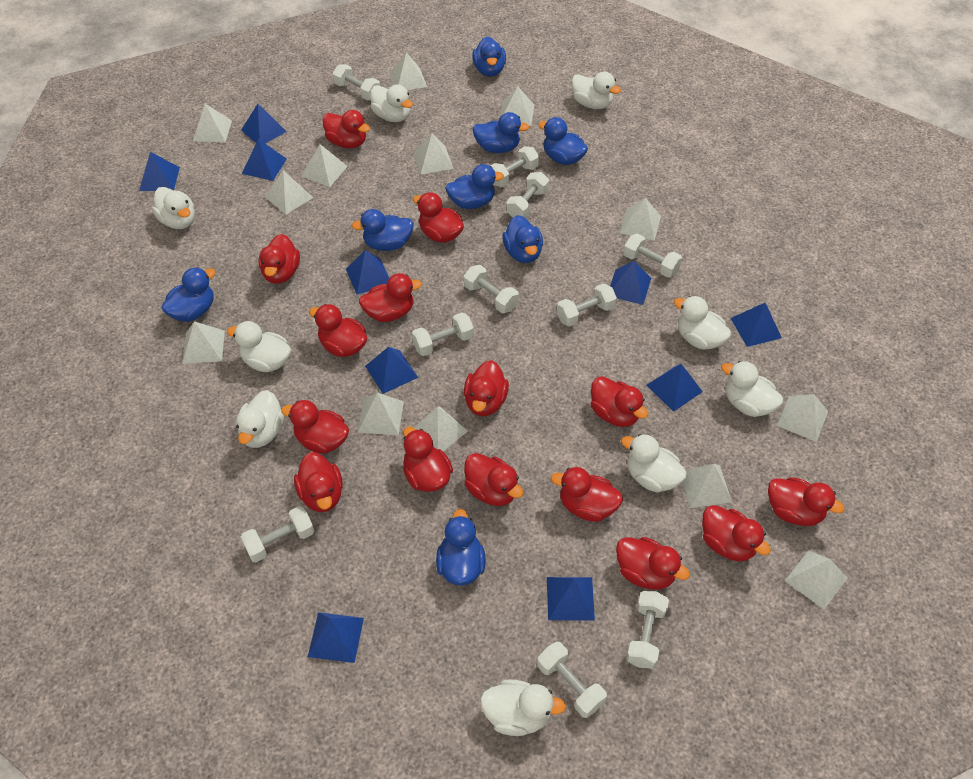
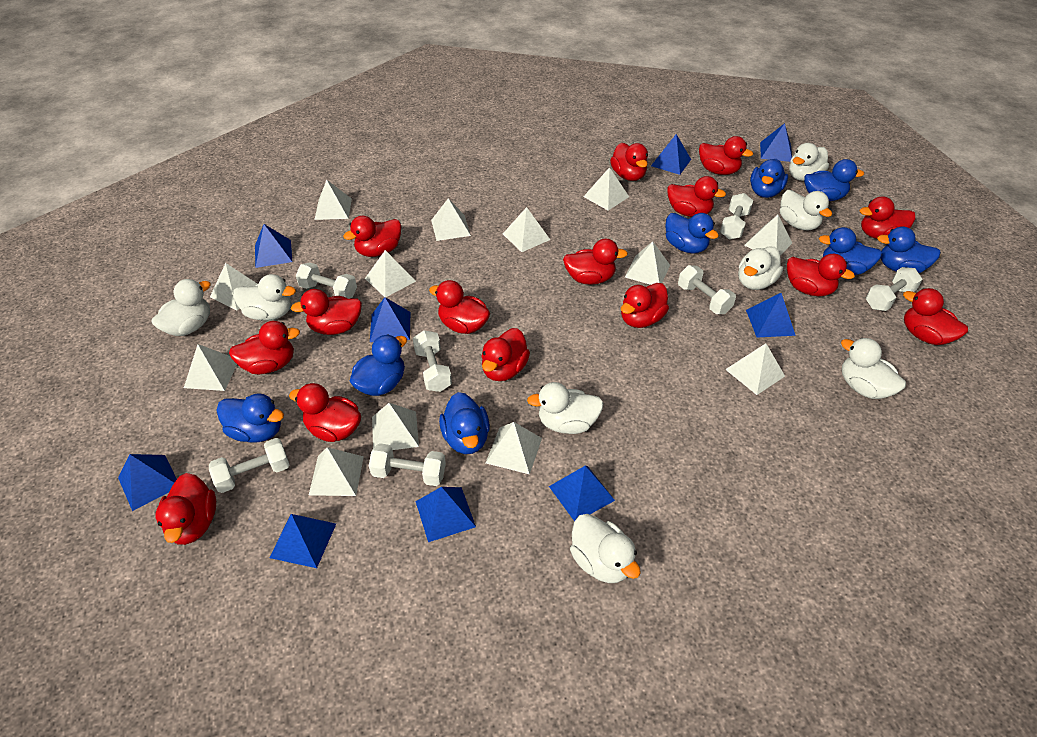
blue pyramid: 10 -> 9
white duck: 9 -> 8
white dumbbell: 10 -> 7

